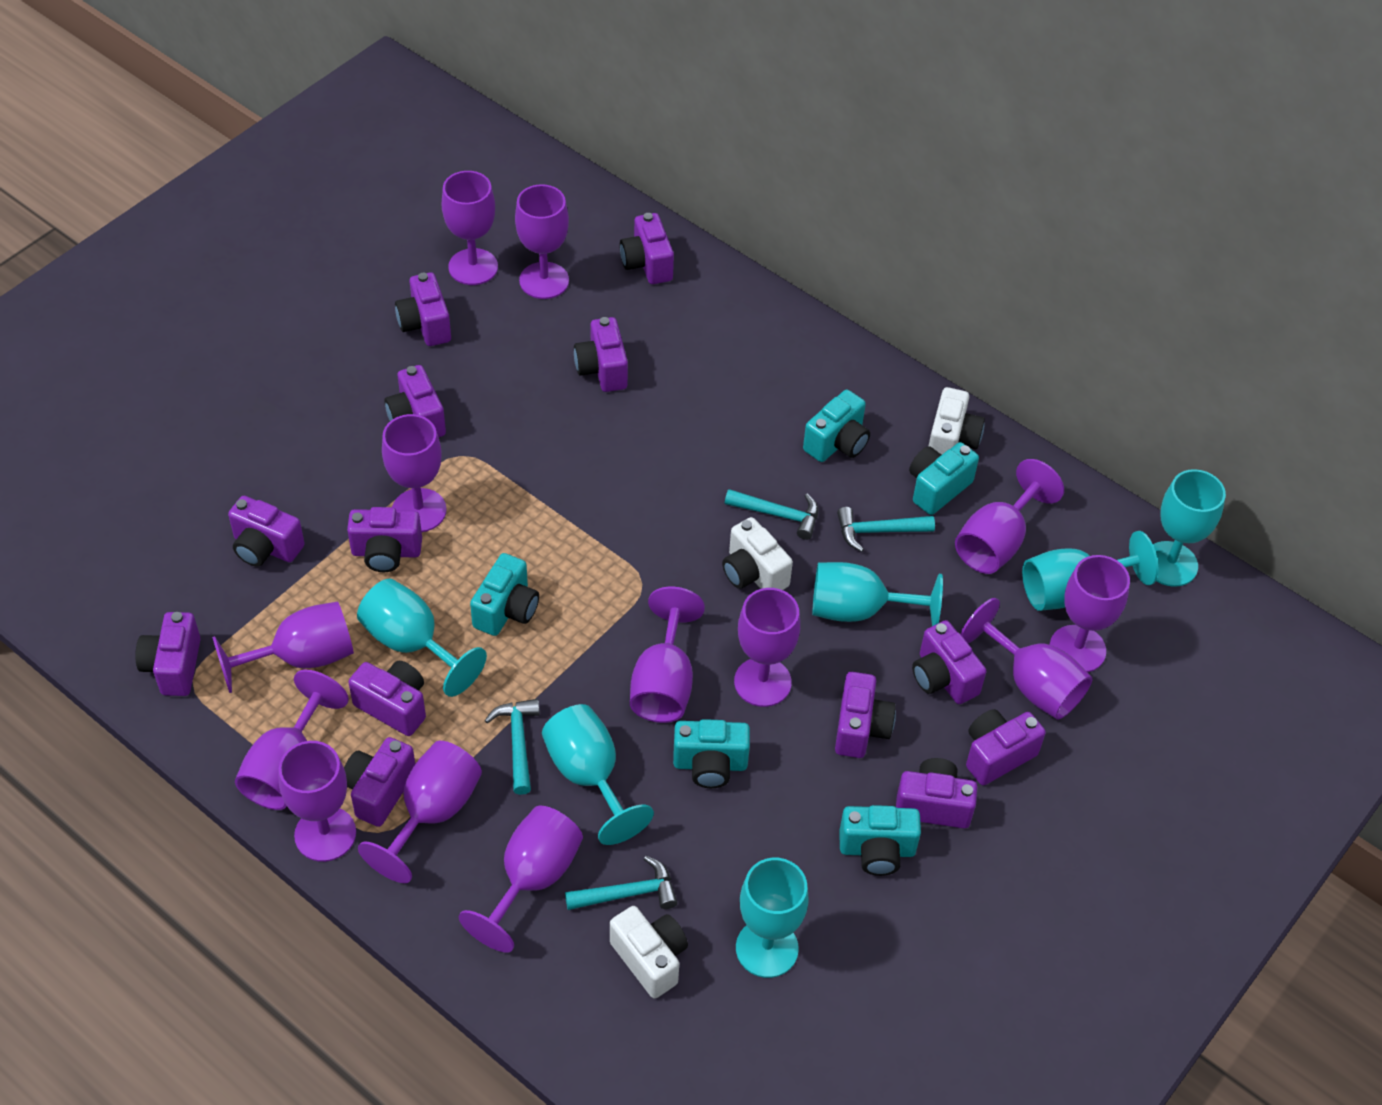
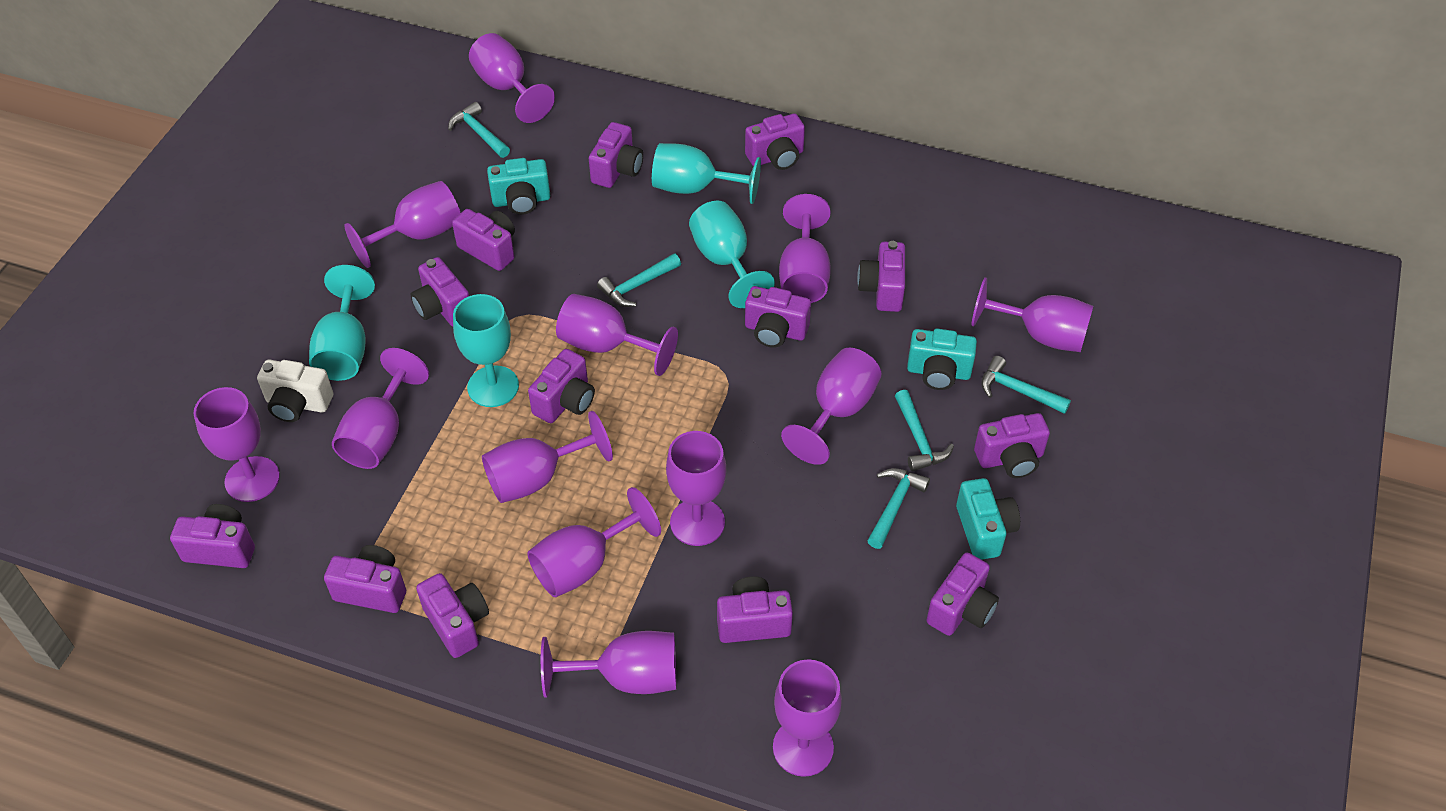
turquoise camera: 5 -> 3
turquoise goblet: 6 -> 4
turquoise hammer: 4 -> 5
white camera: 3 -> 1

